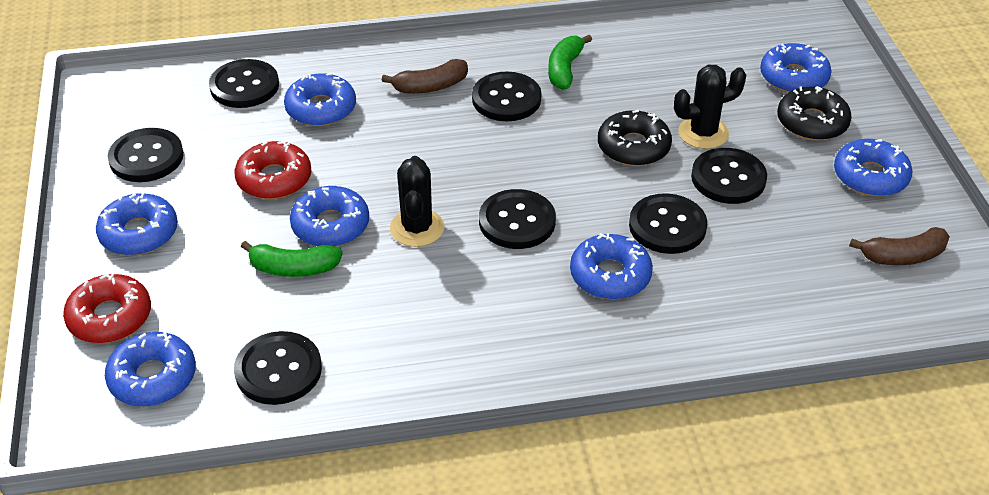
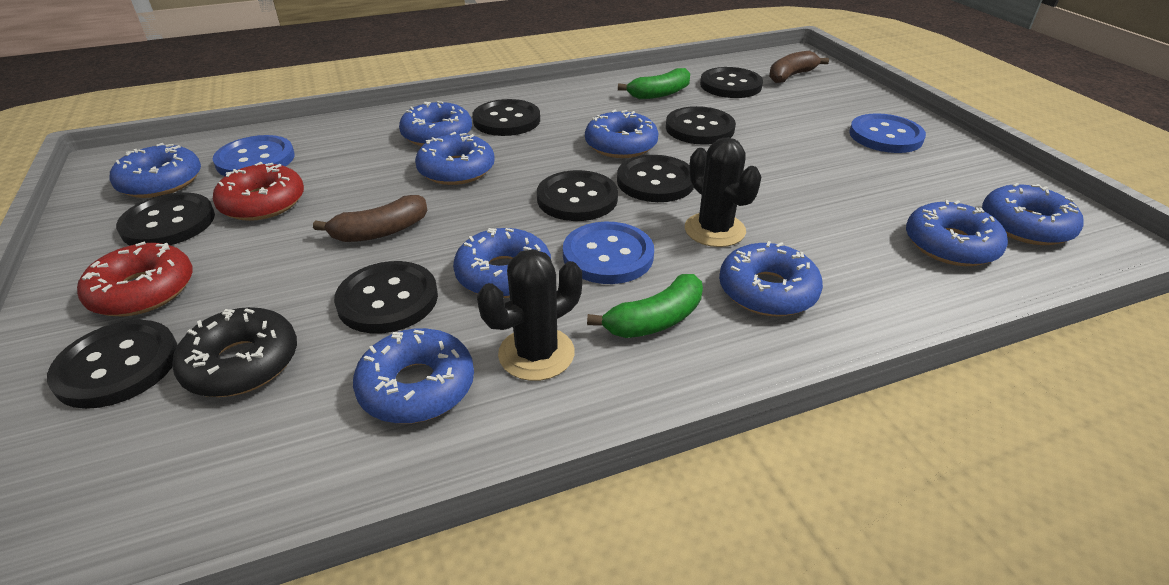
black button: 7 -> 8
black donut: 2 -> 1
blue button: 0 -> 3
blue donut: 7 -> 9

